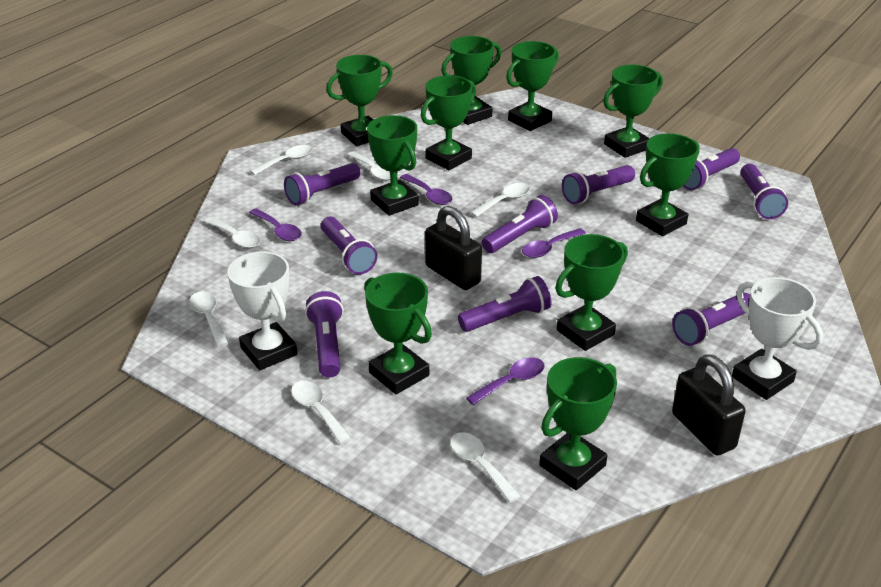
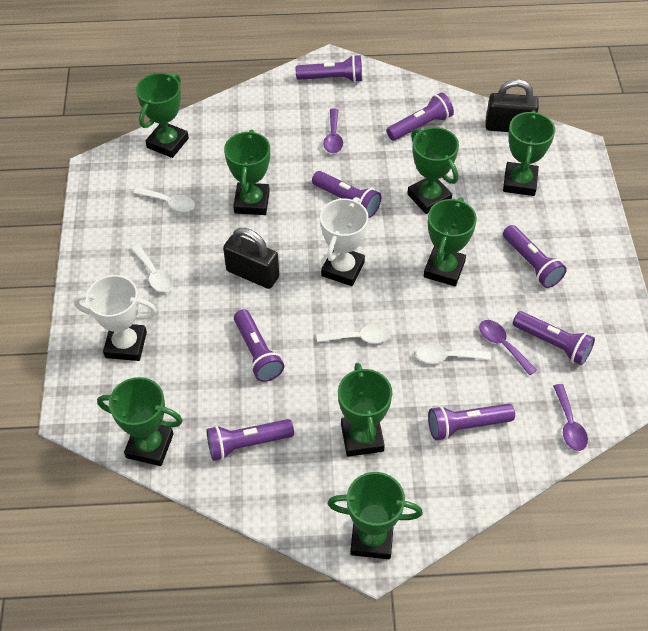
green trophy: 10 -> 8
purple flashlight: 9 -> 8
purple spoon: 4 -> 3
white spoon: 7 -> 4

